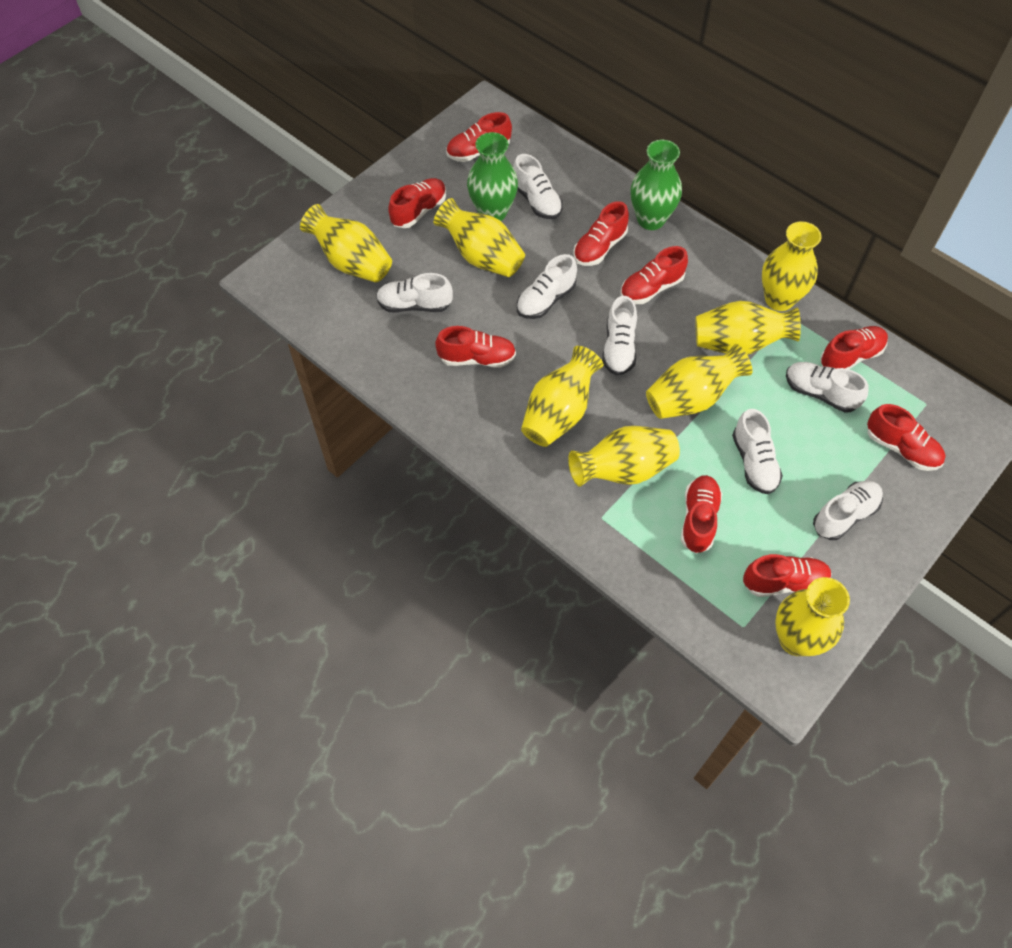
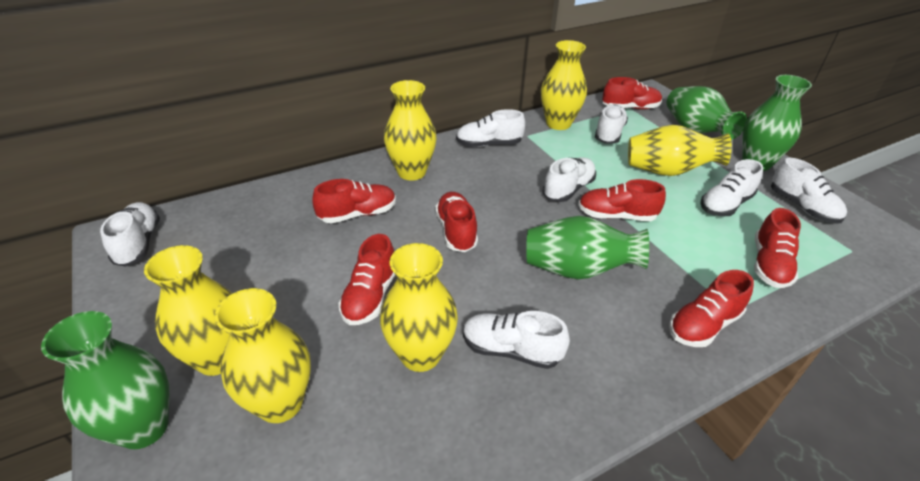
green vase: 2 -> 4
red shoe: 9 -> 7
yellow vase: 8 -> 6

